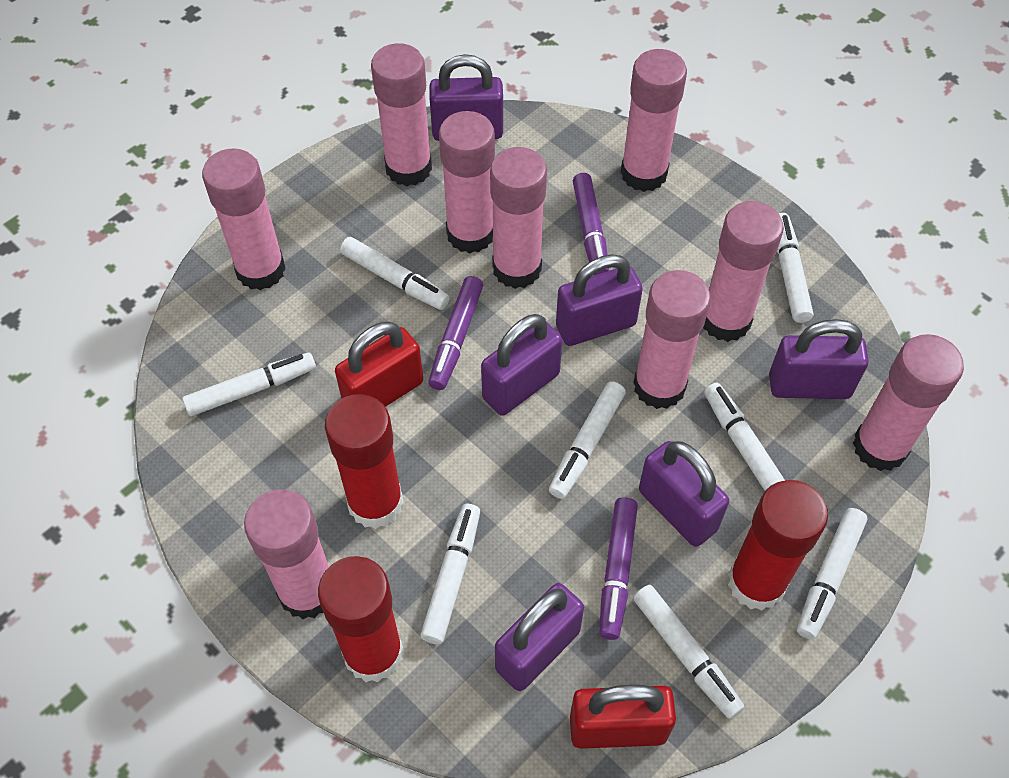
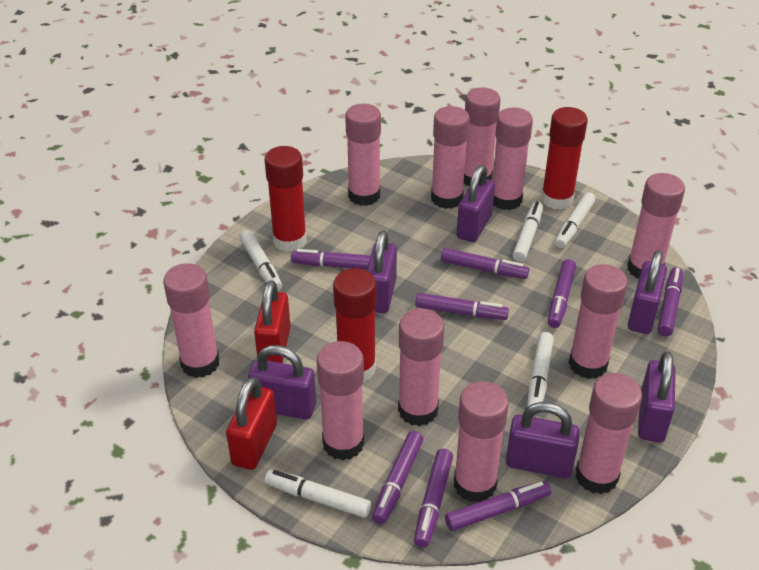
pink glue stick: 9 -> 11
purple marker: 3 -> 8
white marker: 8 -> 5

